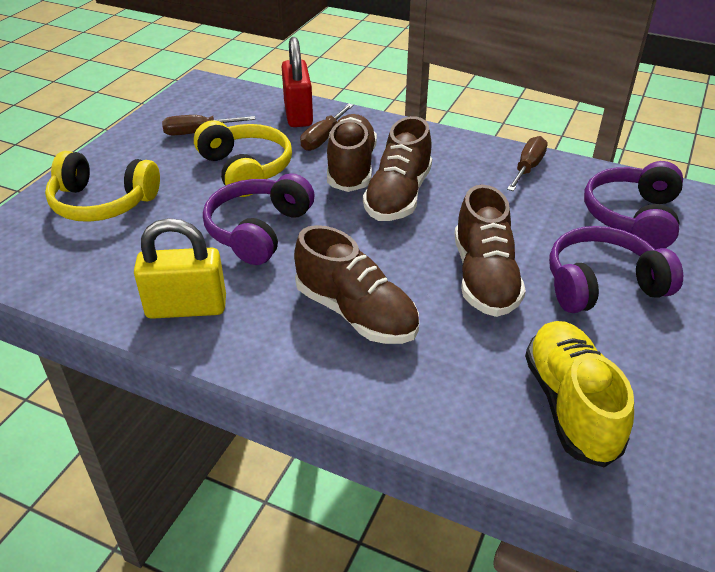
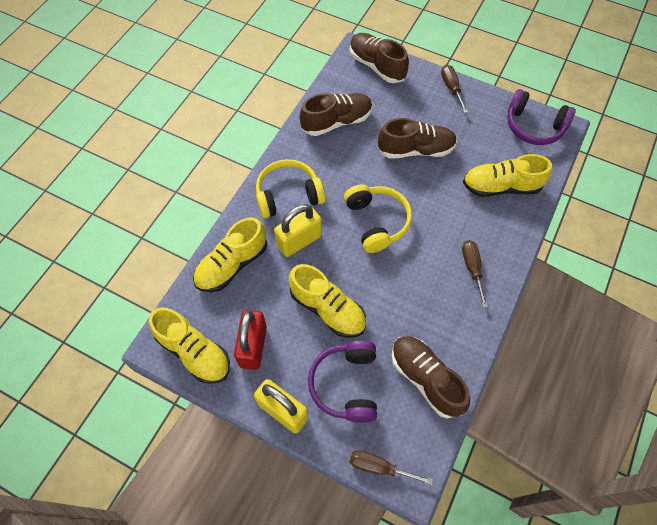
purple headphones: 3 -> 2
yellow padlock: 1 -> 2
yellow shoe: 1 -> 4

